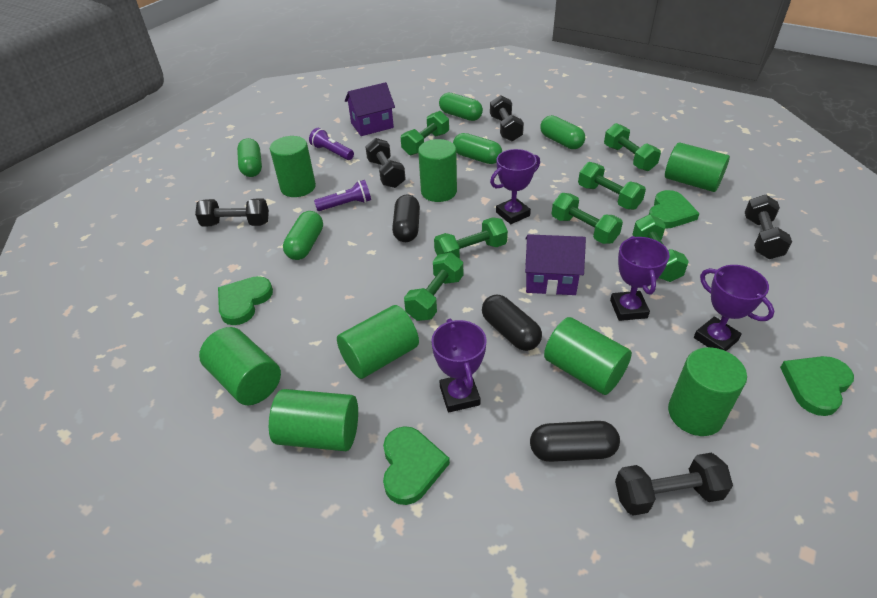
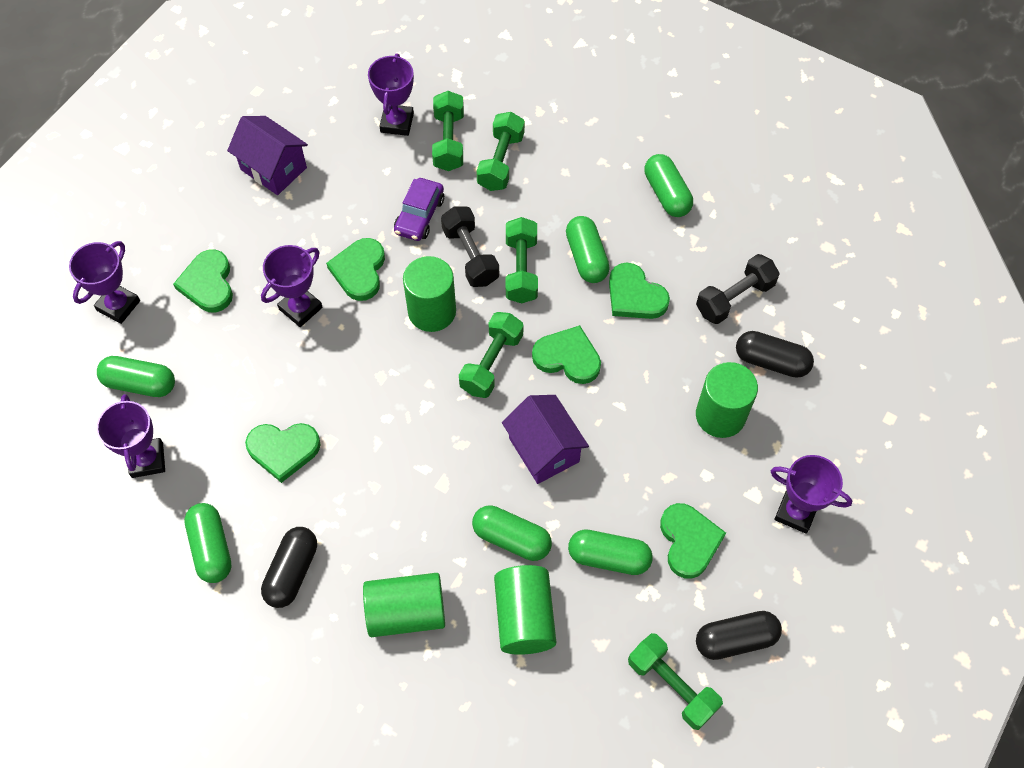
black dumbbell: 5 -> 2
green capsule: 5 -> 6
green cylinder: 8 -> 4
green dumbbell: 7 -> 5
green heart: 4 -> 6
purple car: 0 -> 1
purple flashlight: 2 -> 0
purple trophy: 4 -> 5

